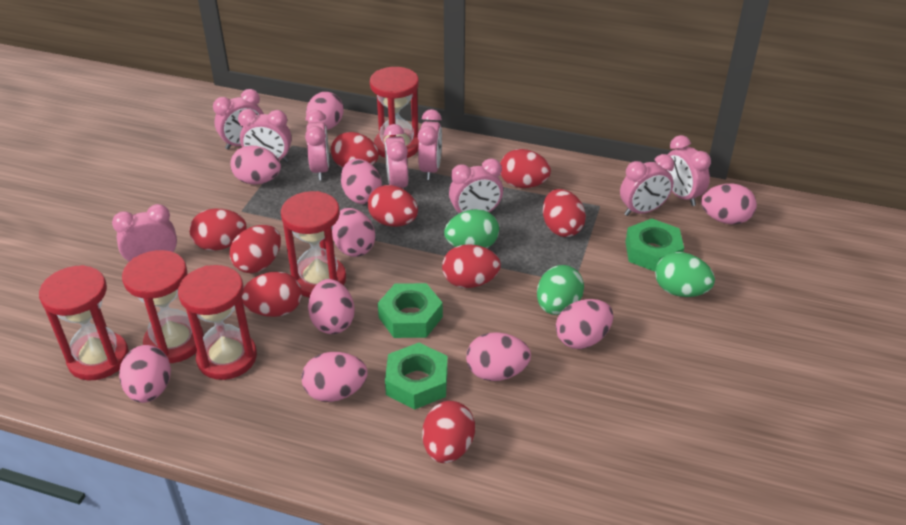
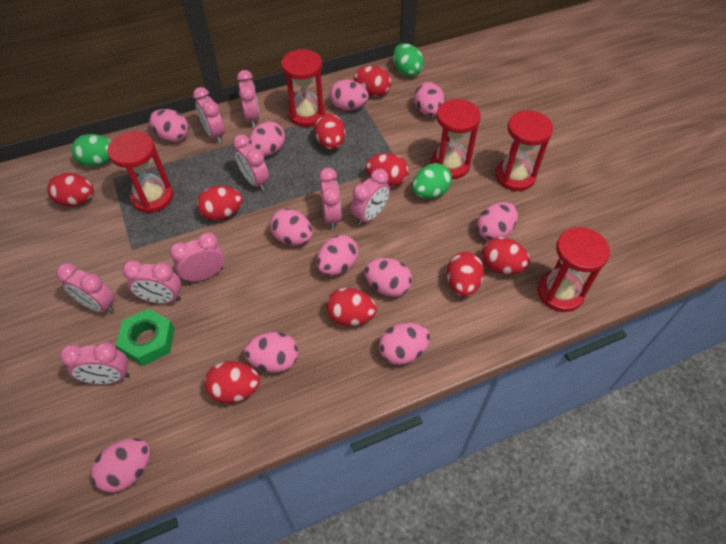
green nut: 3 -> 1
pink egg: 10 -> 11

